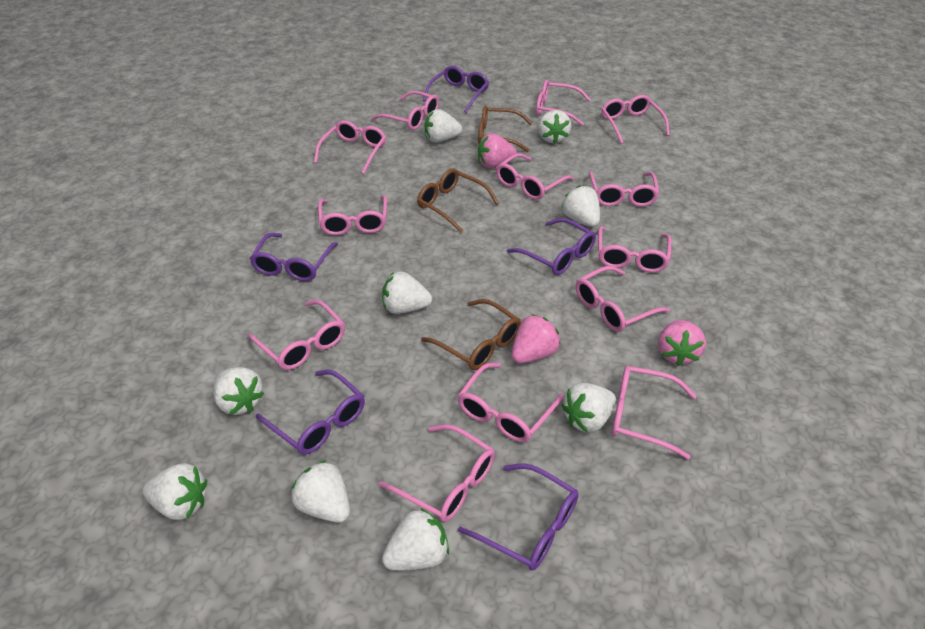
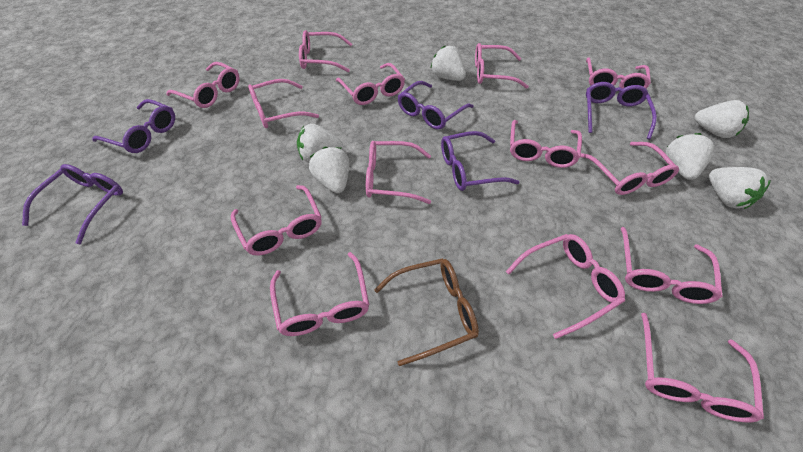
brown glasses: 3 -> 1
pink glasses: 13 -> 14
pink strawberry: 3 -> 0
white strawberry: 9 -> 6

